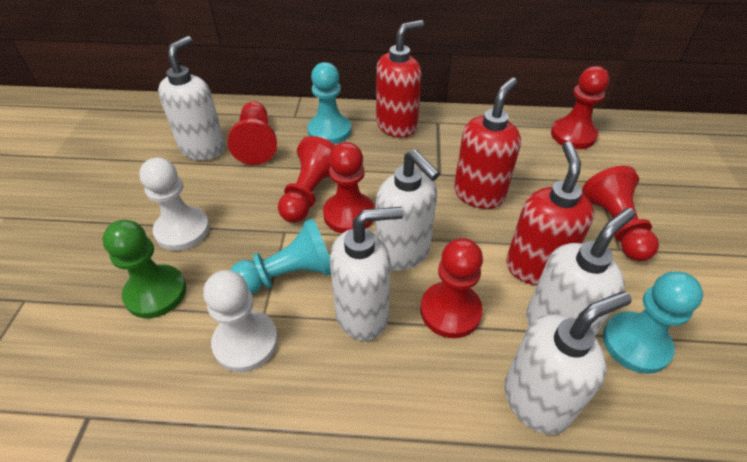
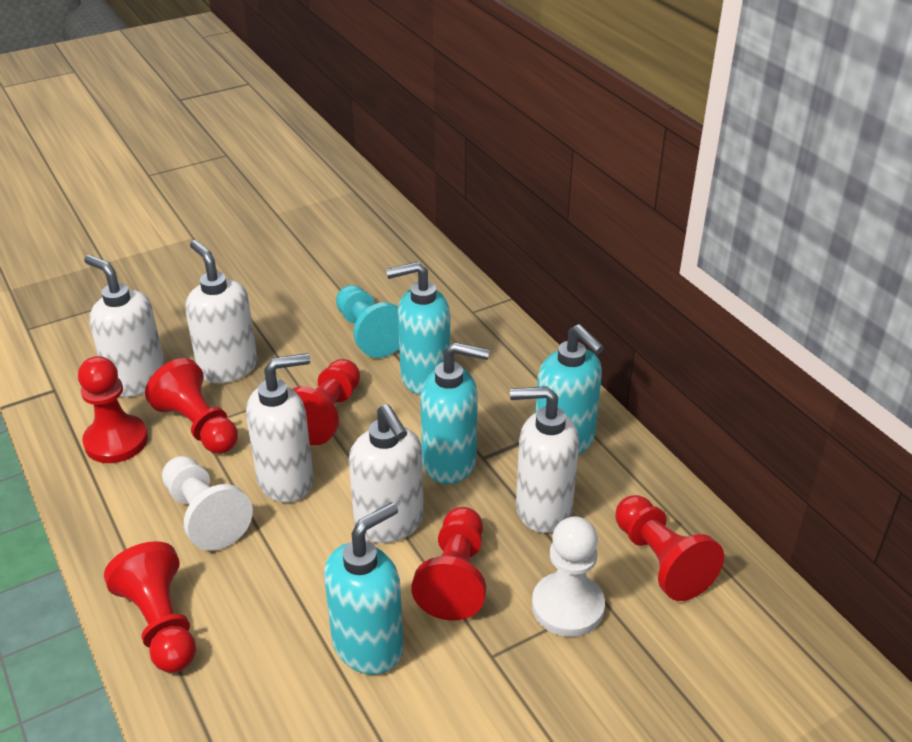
green pawn: 1 -> 0
red soap dispenser: 3 -> 0
turquoise pawn: 3 -> 1
turquoise soap dispenser: 0 -> 4

